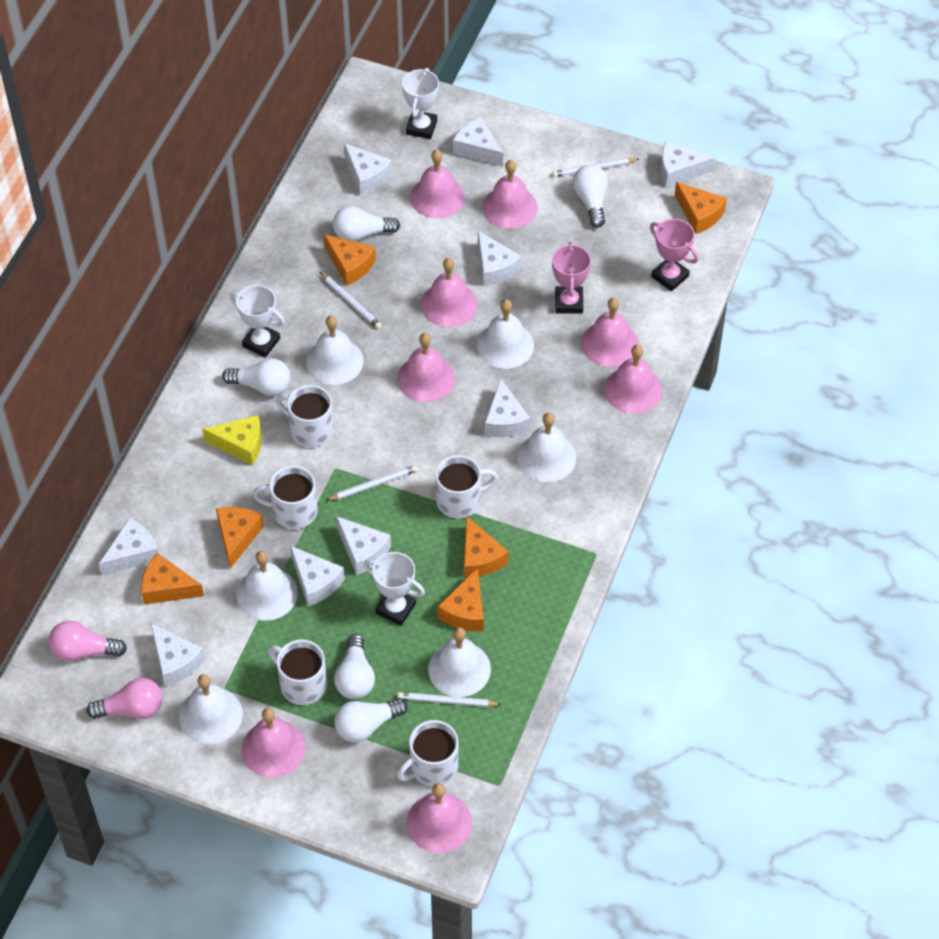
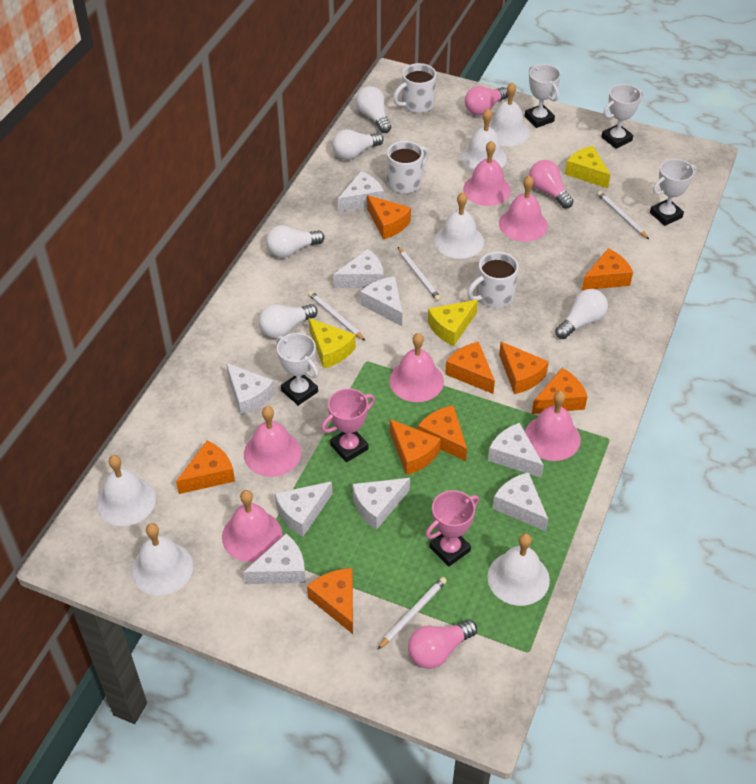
orange cheese: 6 -> 9
pink bell: 8 -> 6
pink light bulb: 2 -> 3
white mug: 5 -> 3
white trophy: 3 -> 4
yellow cheese: 1 -> 3

